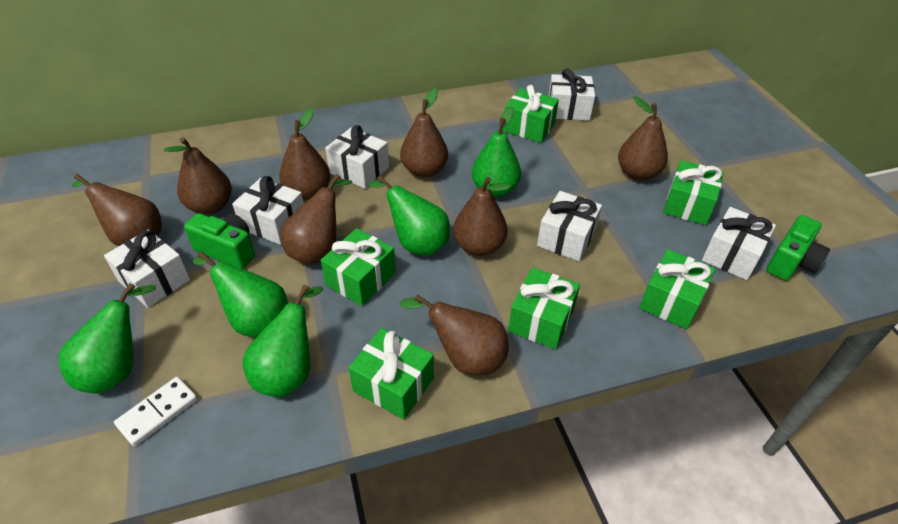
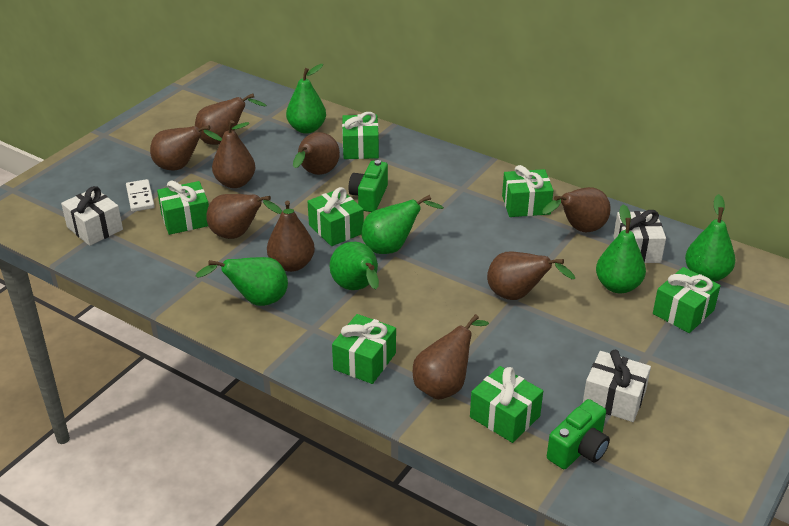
brown pear: 8 -> 9
green gift: 6 -> 7
green pear: 5 -> 6
white gift: 6 -> 3

